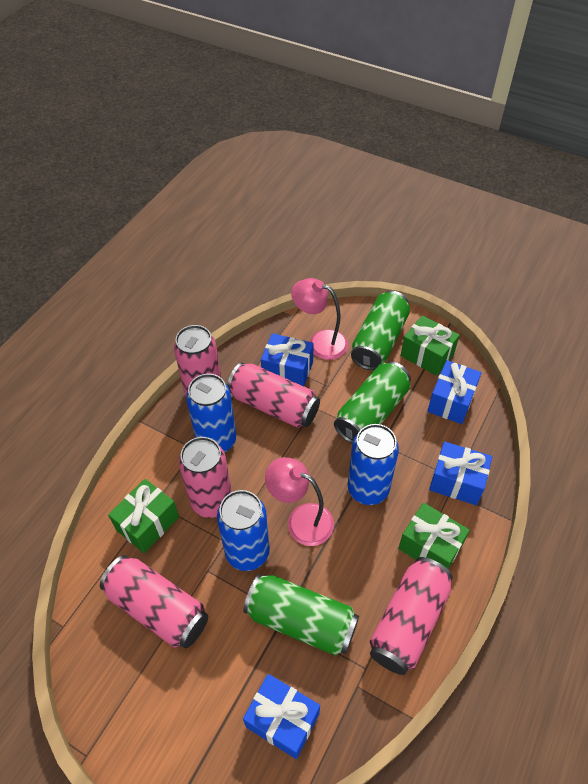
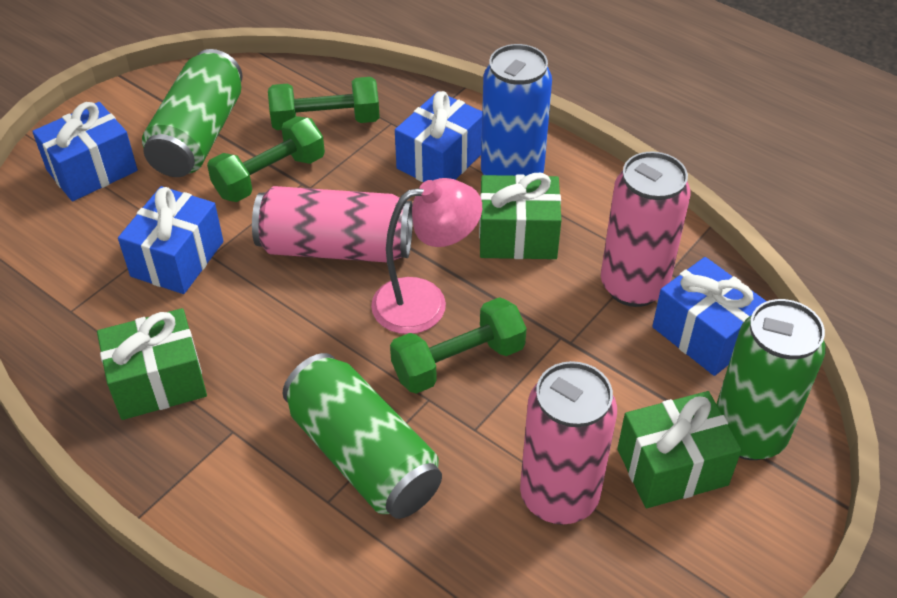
blue can: 3 -> 1
green dumbbell: 0 -> 3
pink can: 5 -> 3
pink lamp: 2 -> 1

